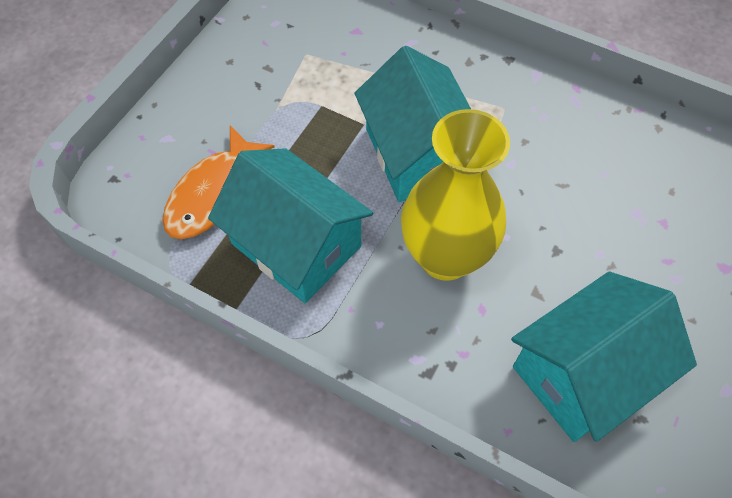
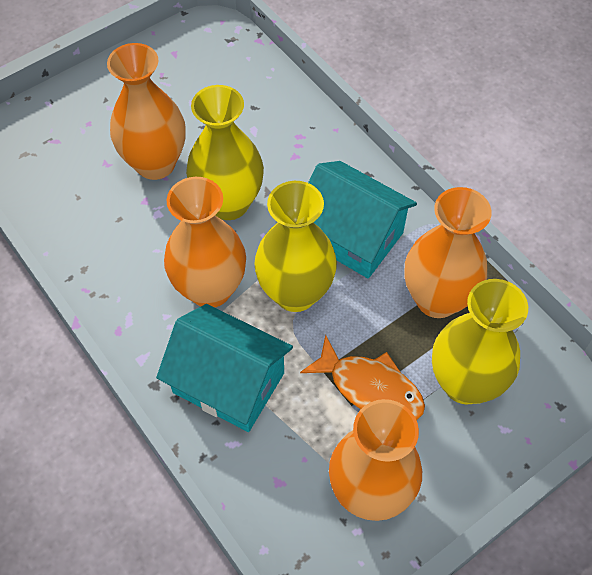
orange vase: 0 -> 4
turquoise house: 3 -> 2
yellow vase: 1 -> 3

